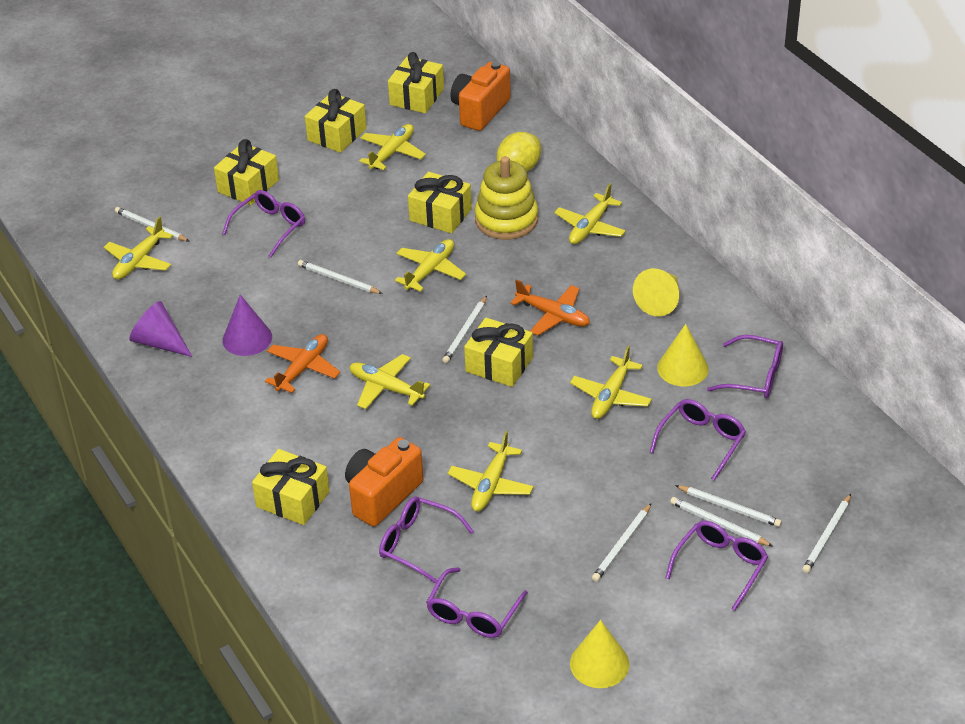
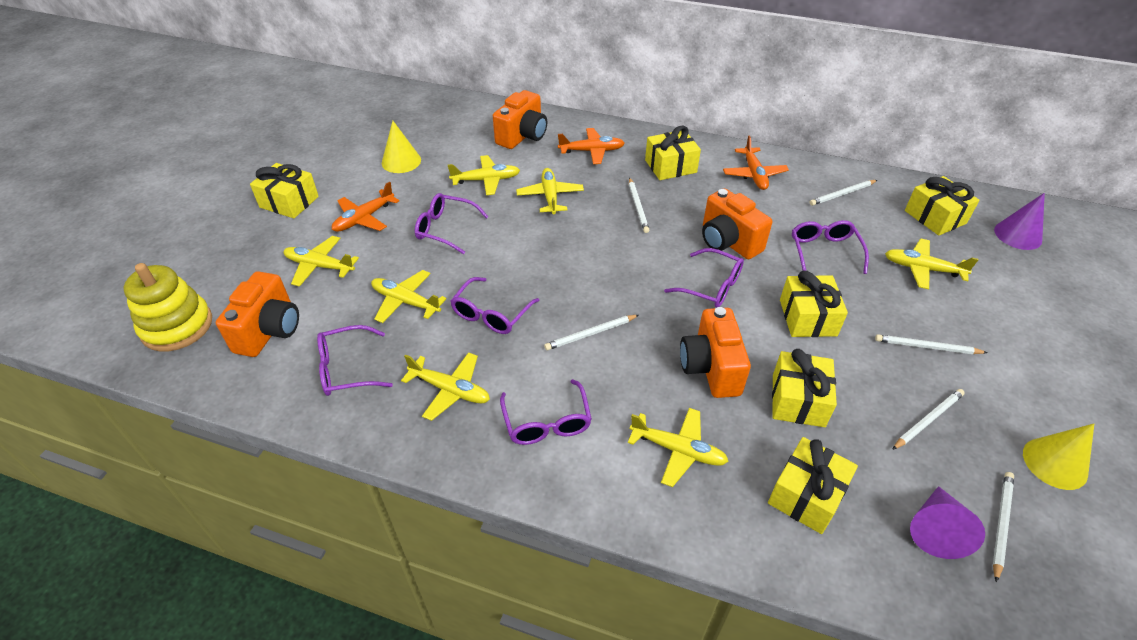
orange camera: 2 -> 4
orange plane: 2 -> 3
white pencil: 7 -> 6
yellow cone: 3 -> 2
yellow lemon: 1 -> 0

